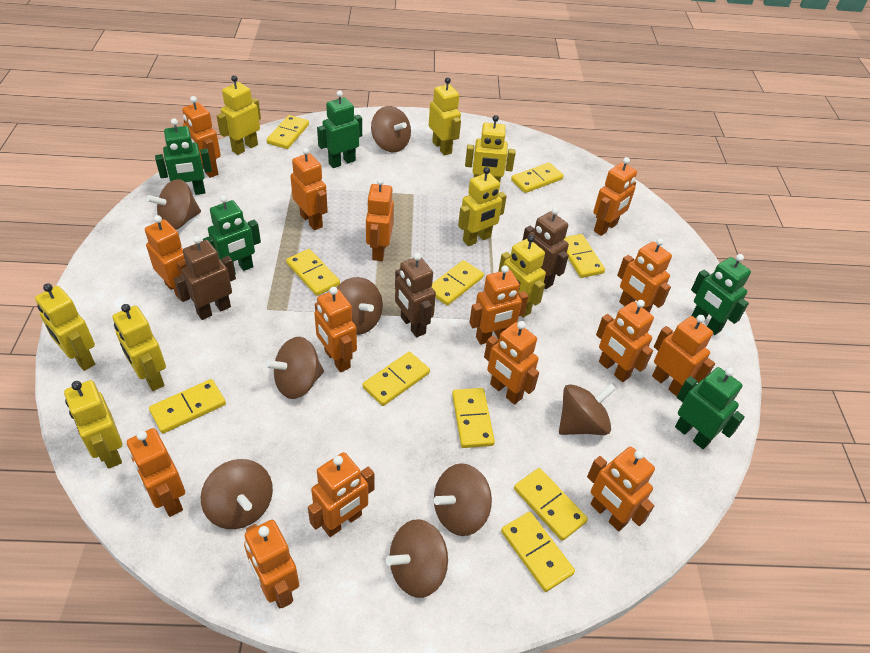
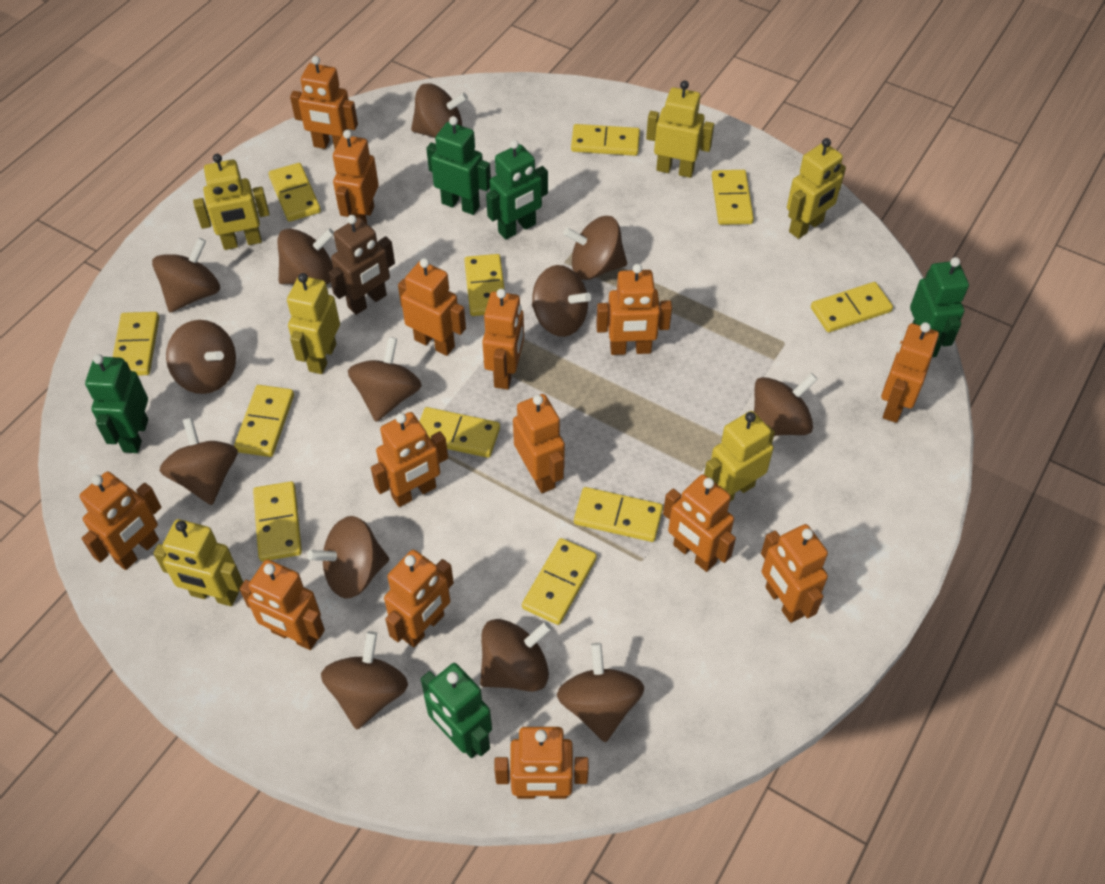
brown robot: 3 -> 1
brown spinning top: 8 -> 13
orange robot: 15 -> 14
yellow domino: 10 -> 11
yellow robot: 8 -> 6

